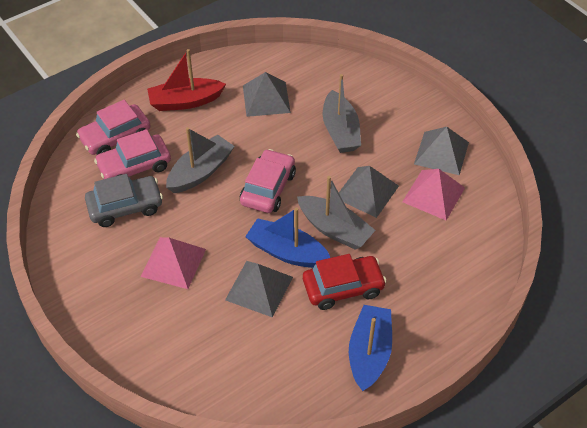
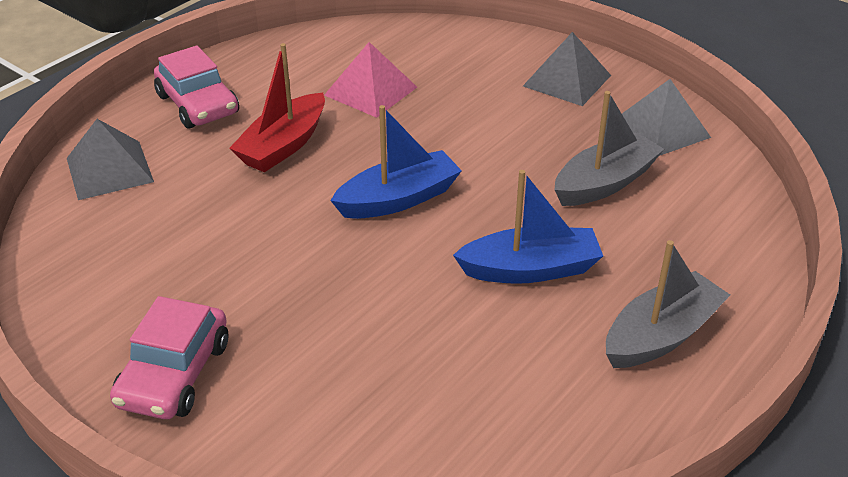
grey boat: 3 -> 2
grey car: 1 -> 0
grey pyramid: 4 -> 3
pink car: 3 -> 2
pink pyramid: 2 -> 1
red car: 1 -> 0

